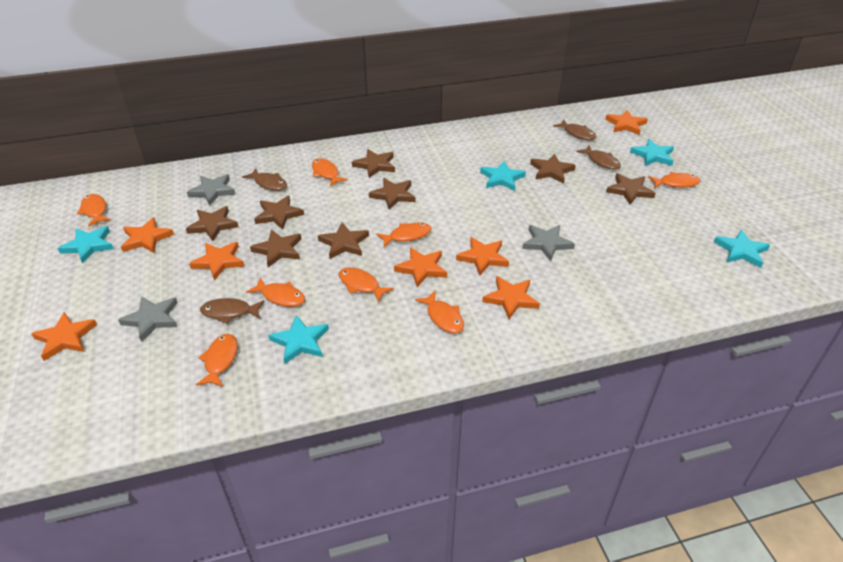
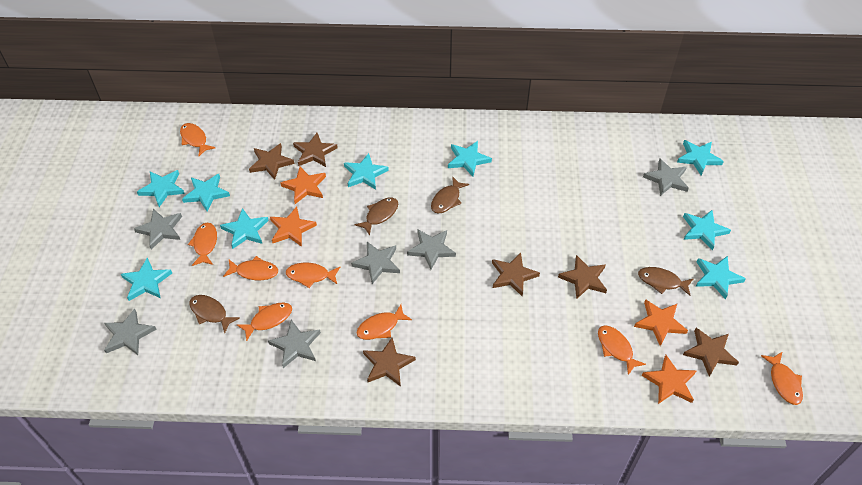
brown star: 8 -> 6
grey star: 3 -> 6
orange star: 7 -> 4
turquoise star: 5 -> 9

